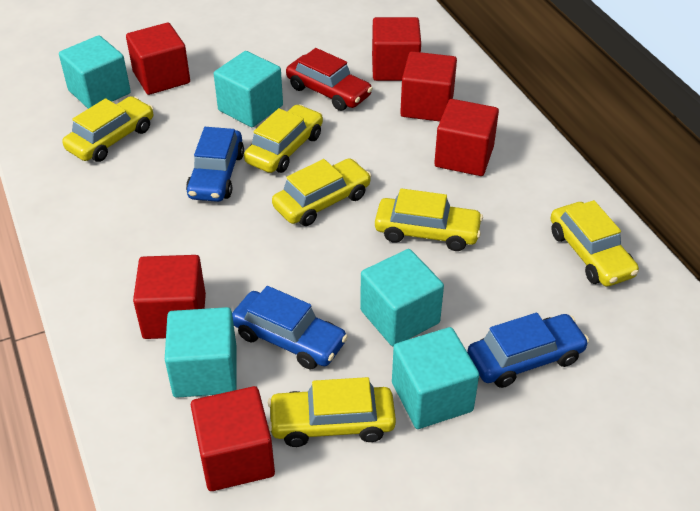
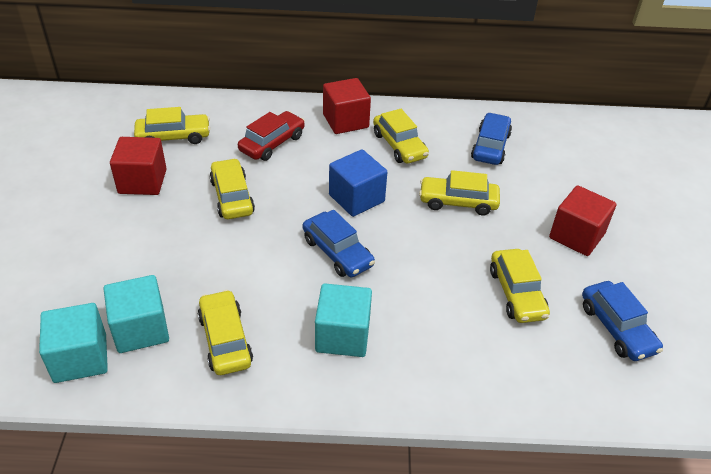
blue cube: 0 -> 1
red cube: 6 -> 3
turquoise cube: 5 -> 3

